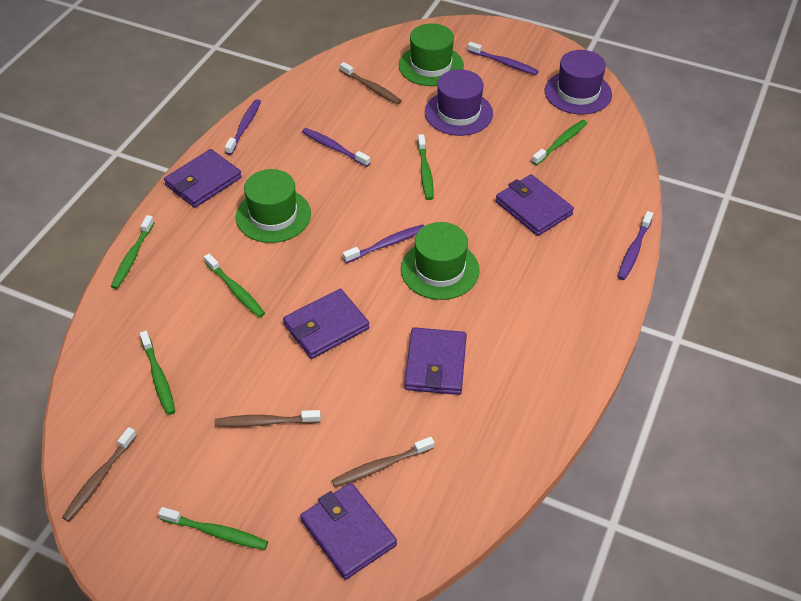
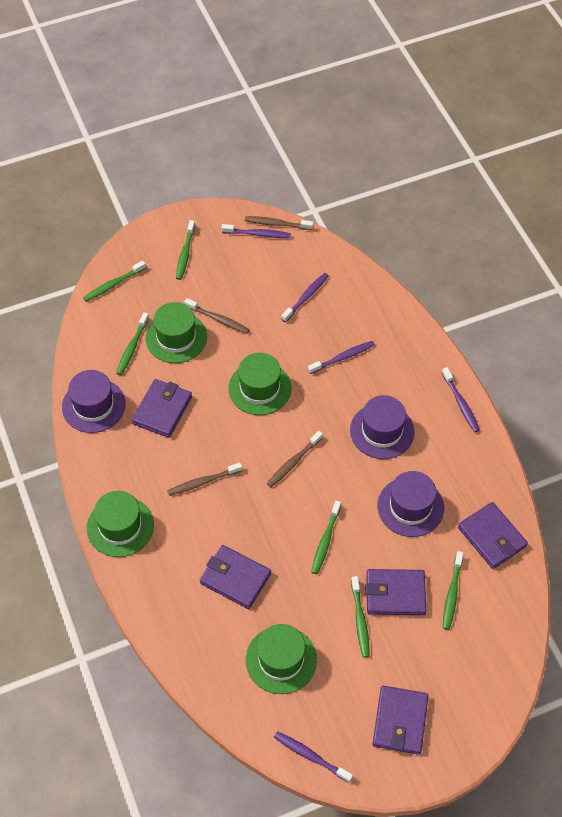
green hat: 3 -> 4
purple hat: 2 -> 3

